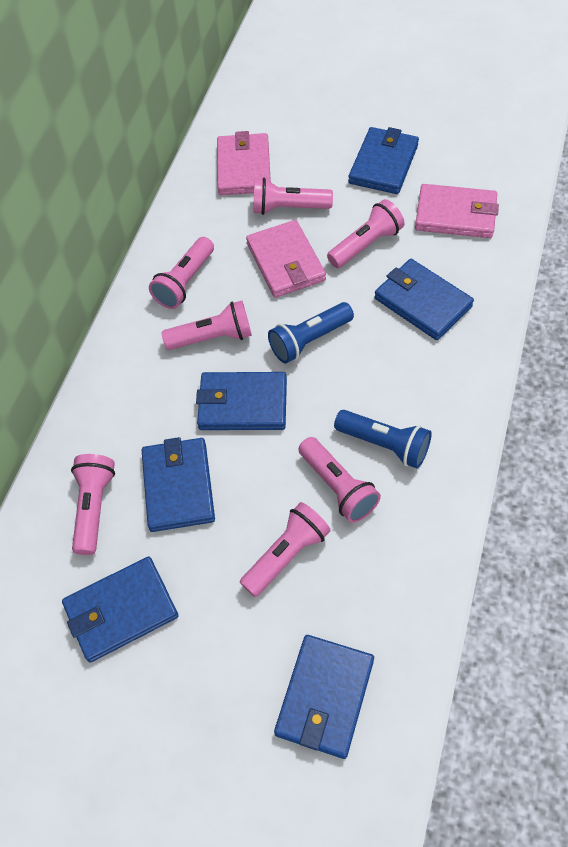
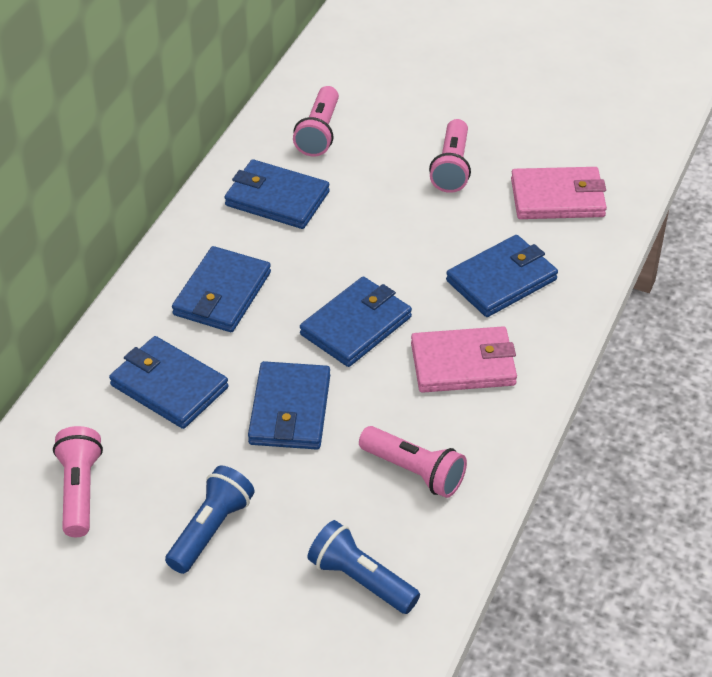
pink flashlight: 7 -> 4
pink wallet: 3 -> 2

